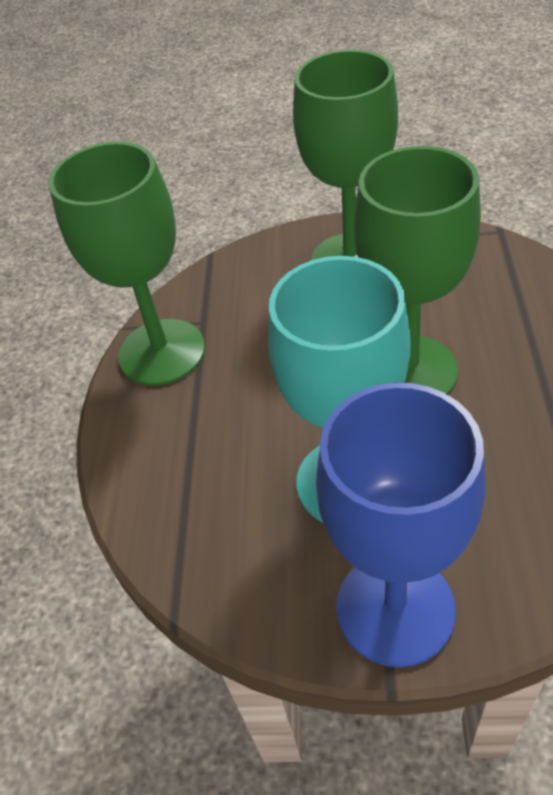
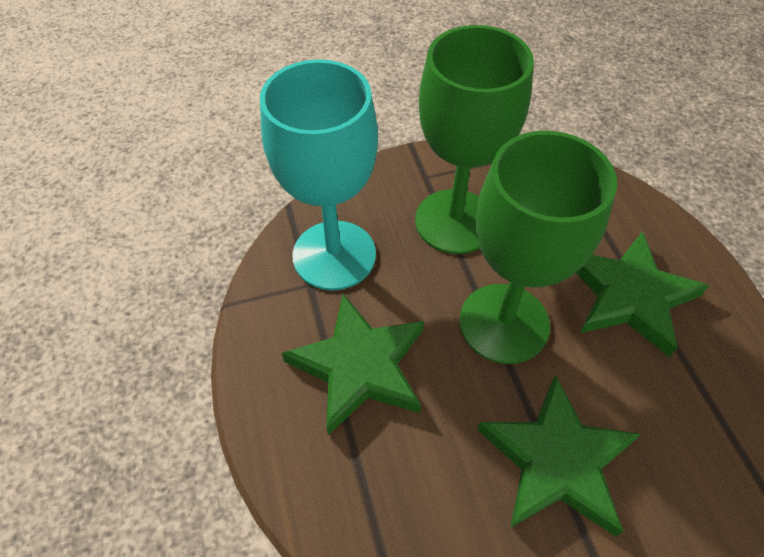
blue goblet: 1 -> 0
green goblet: 3 -> 2
green star: 0 -> 3

